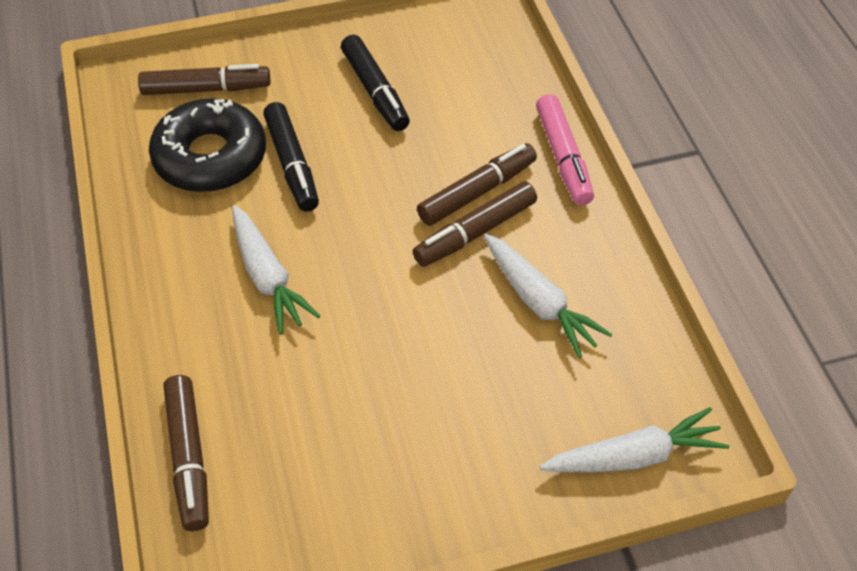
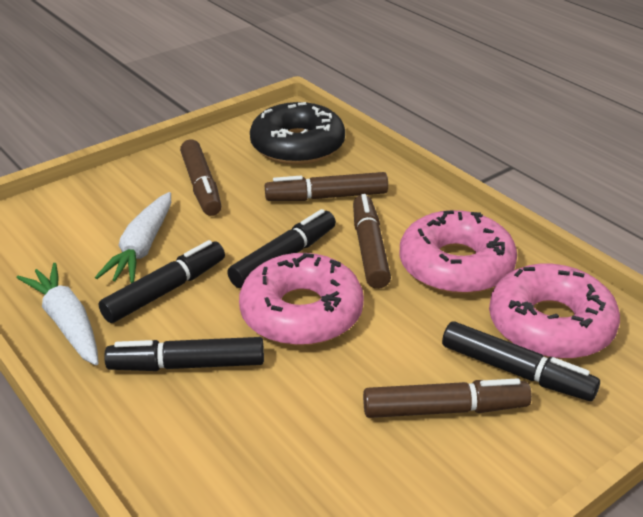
black marker: 2 -> 4
pink donut: 0 -> 3
pink marker: 1 -> 0
white carrot: 3 -> 2

